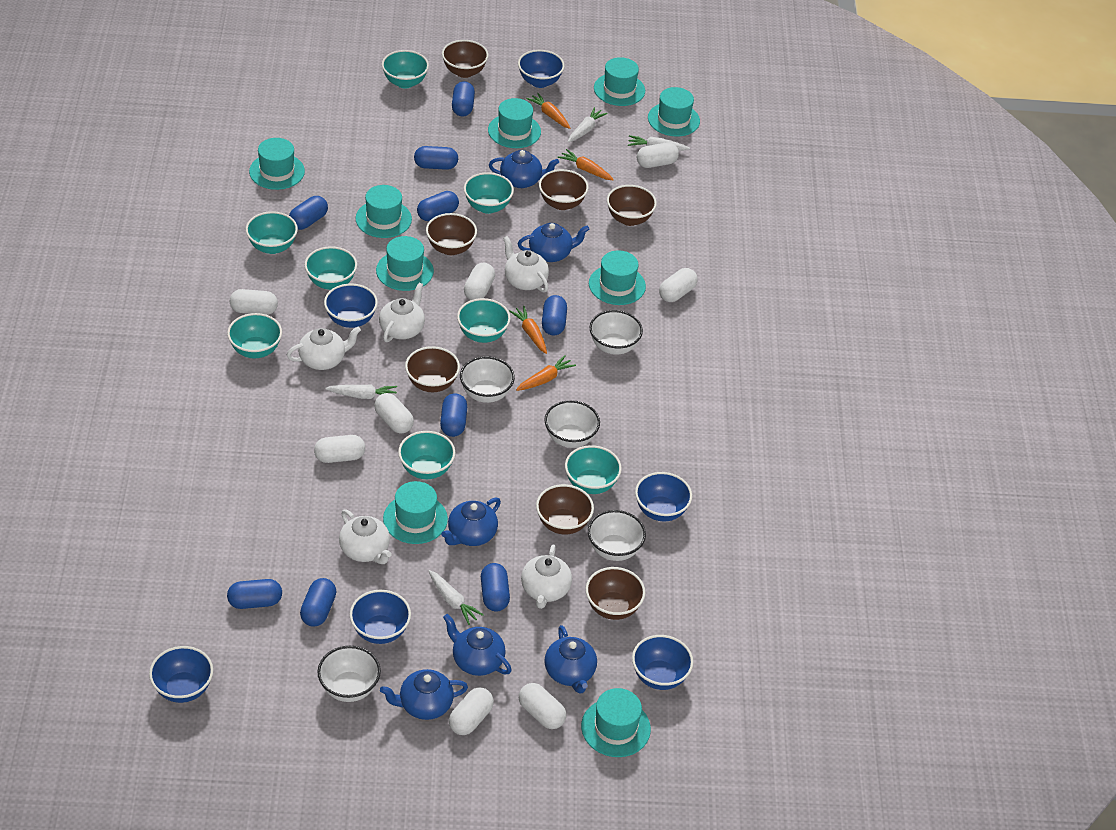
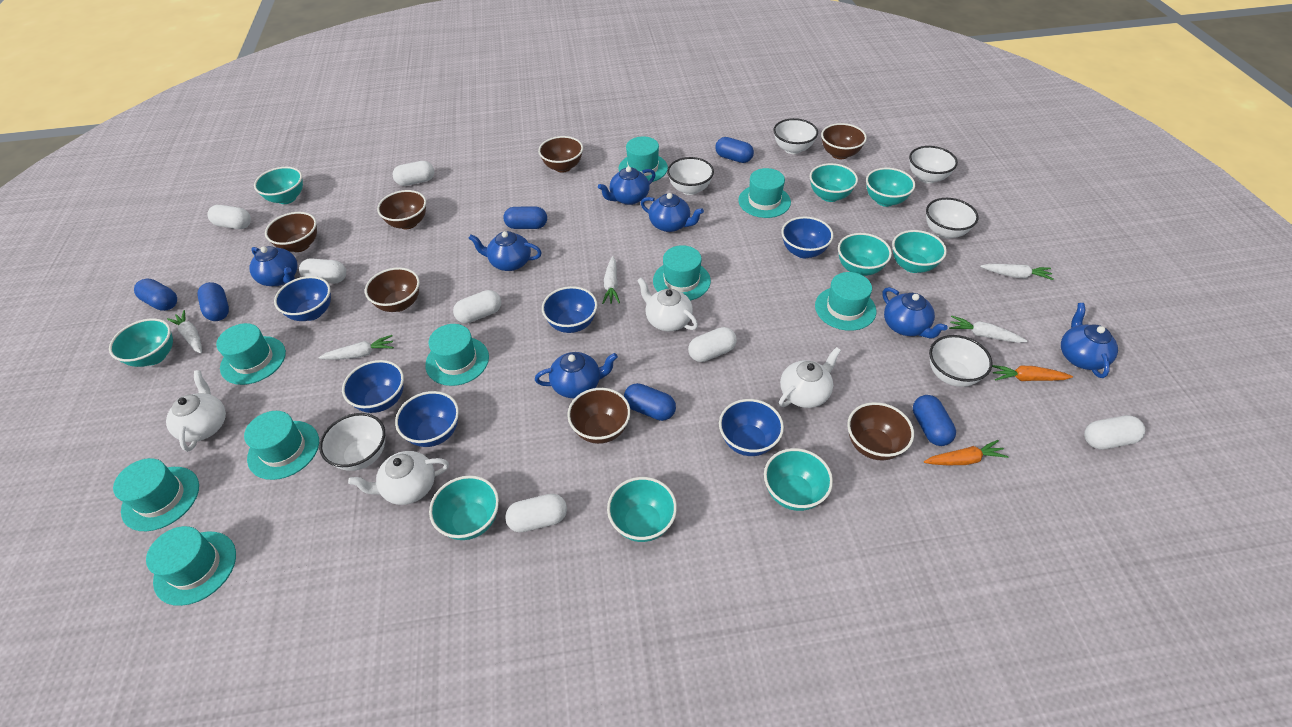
blue capsule: 9 -> 6
blue teapot: 6 -> 7
orange carrot: 4 -> 2
turquoise bowl: 8 -> 9
white bowl: 5 -> 6
white capsule: 8 -> 7
white carrot: 4 -> 5
white teapot: 5 -> 4

